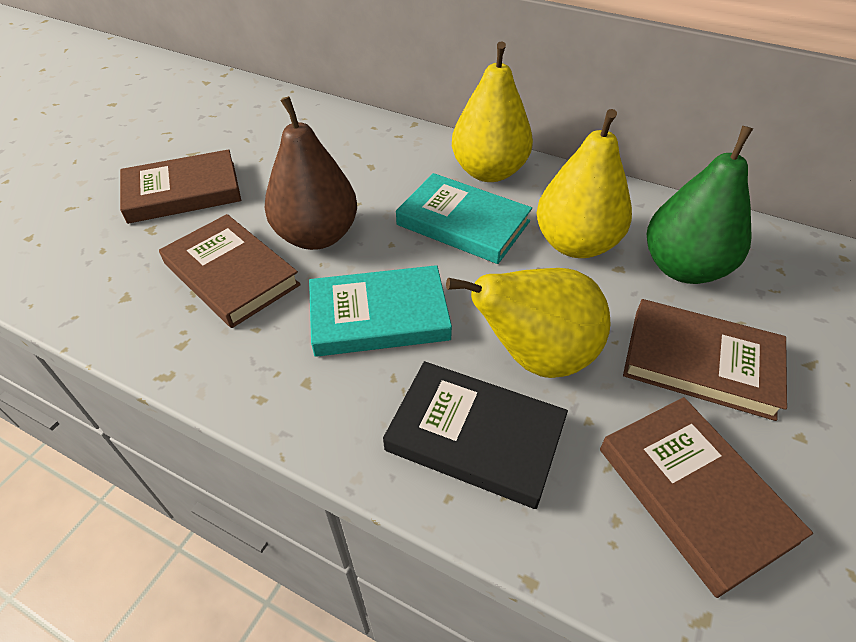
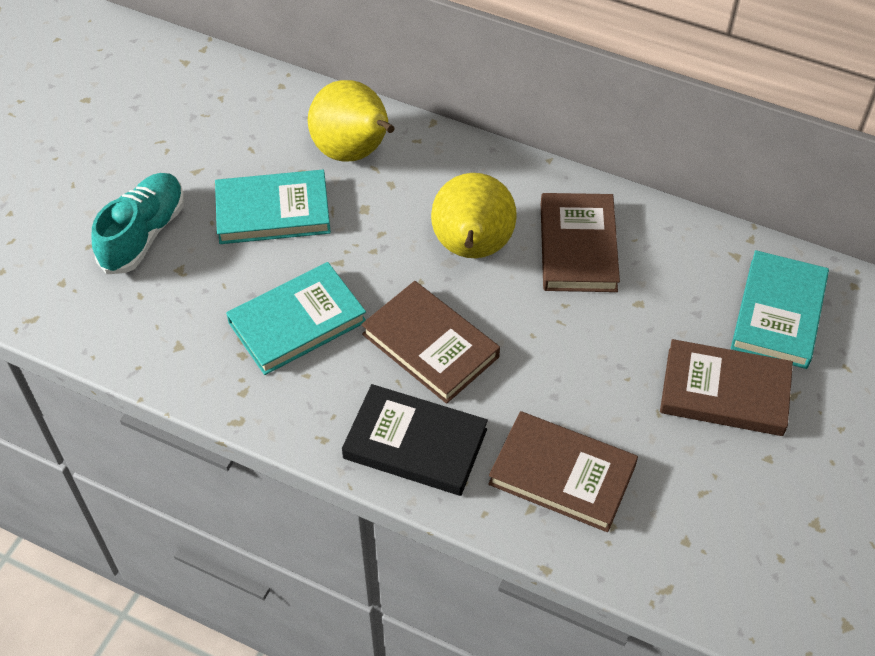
brown pear: 1 -> 0
green pear: 1 -> 0
turquoise book: 2 -> 3
turquoise shoe: 0 -> 1
yellow pear: 3 -> 2

